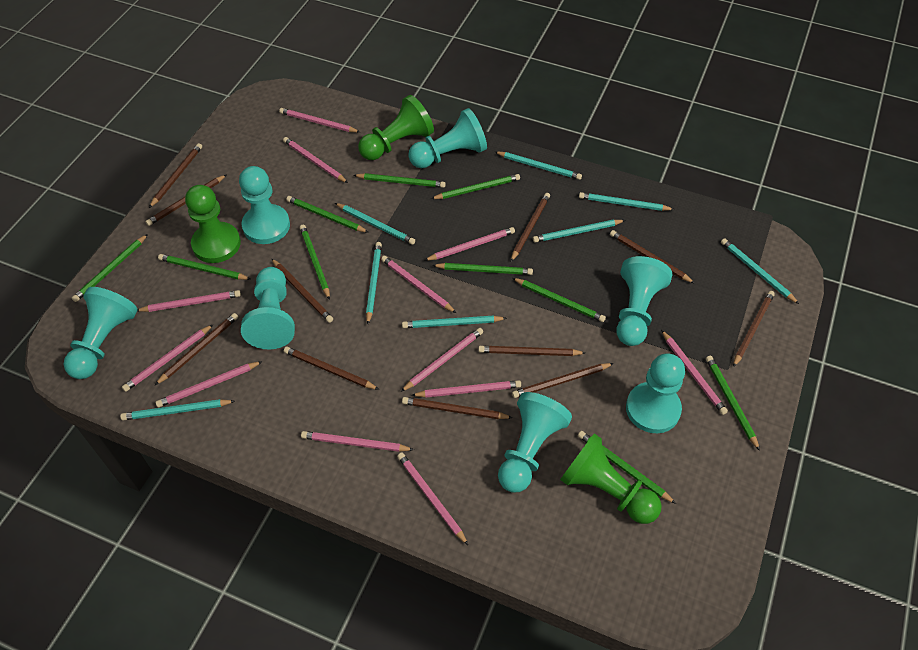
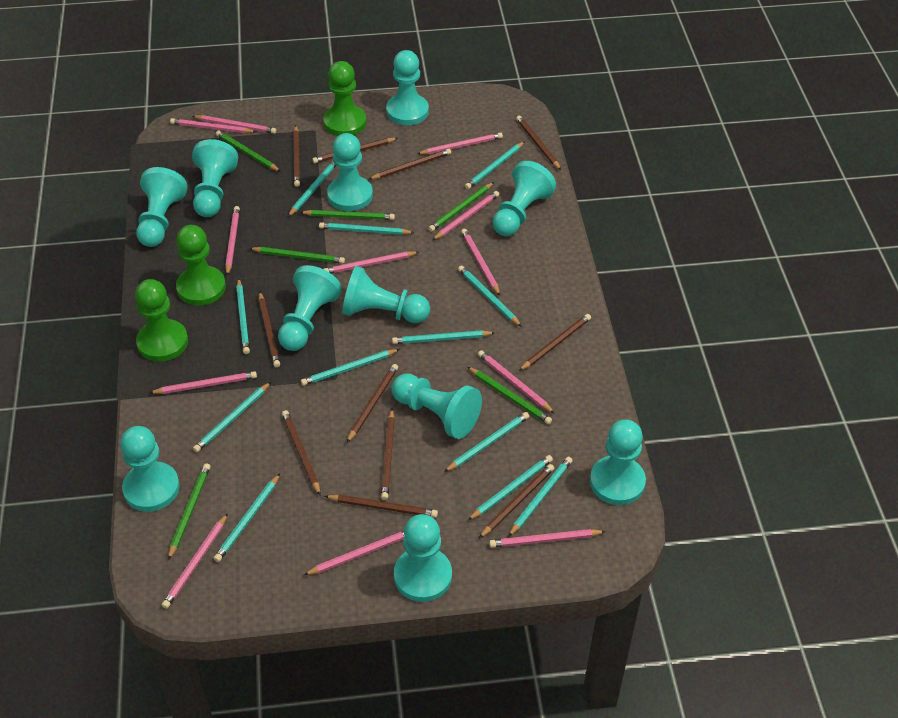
green pencil: 10 -> 6
turquoise pawn: 7 -> 11
turquoise pencil: 8 -> 12

